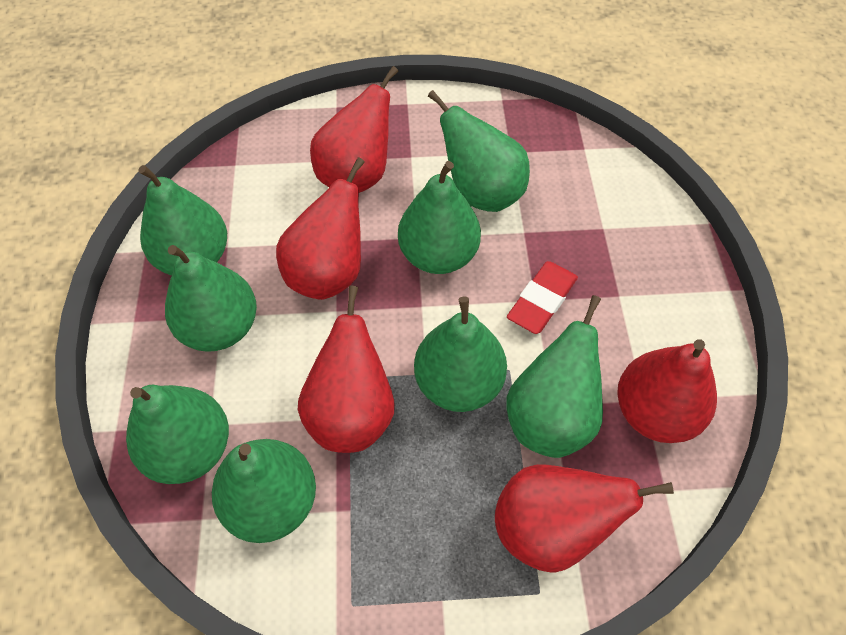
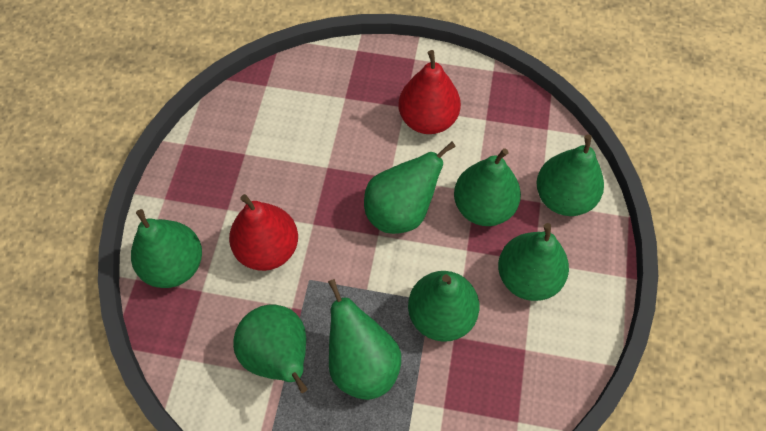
red eraser: 1 -> 0
red pear: 5 -> 2

